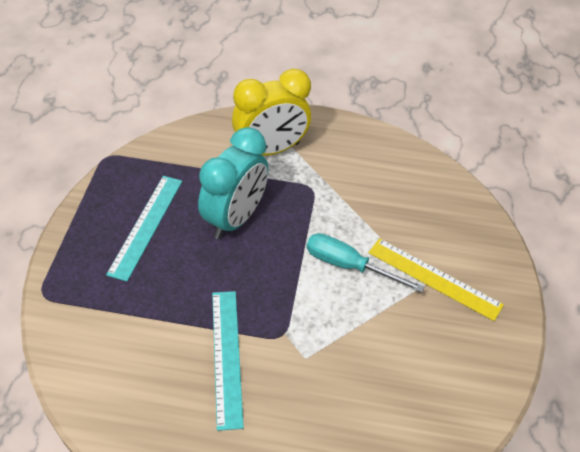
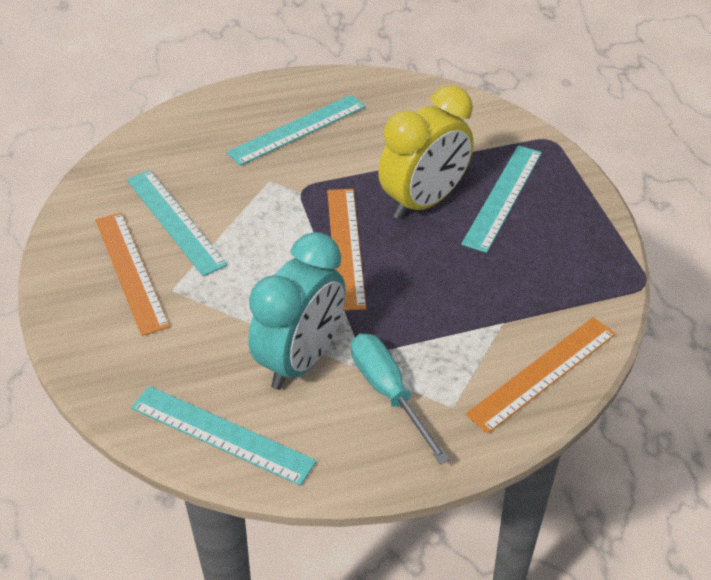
orange ruler: 0 -> 3
turquoise ruler: 2 -> 4
yellow ruler: 1 -> 0

